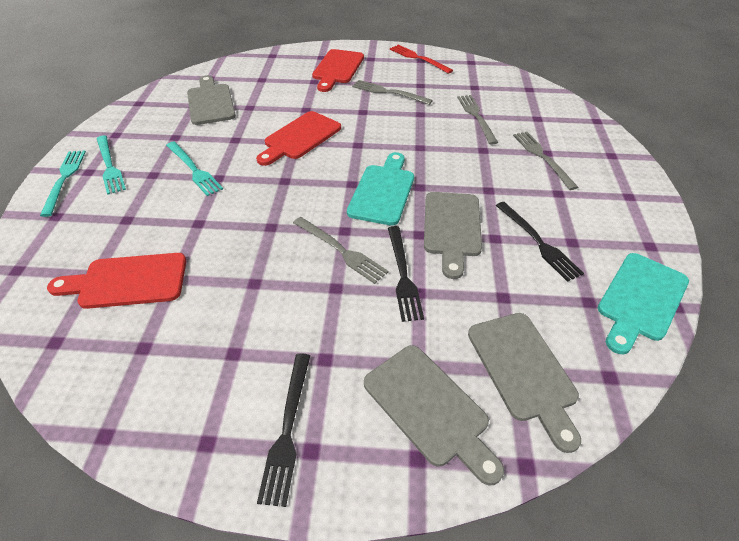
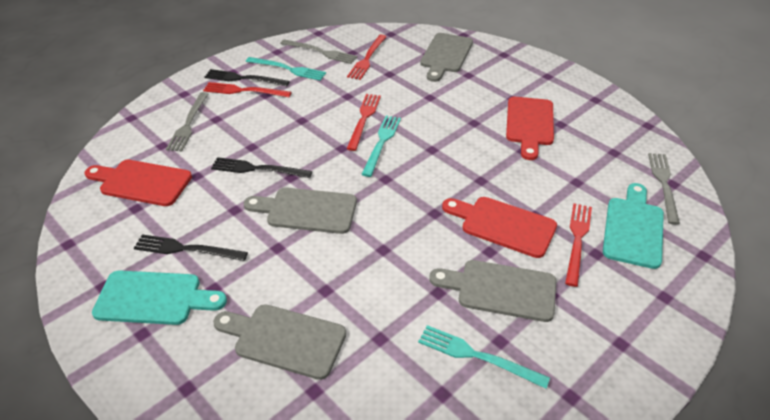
grey fork: 4 -> 3
red fork: 1 -> 4

